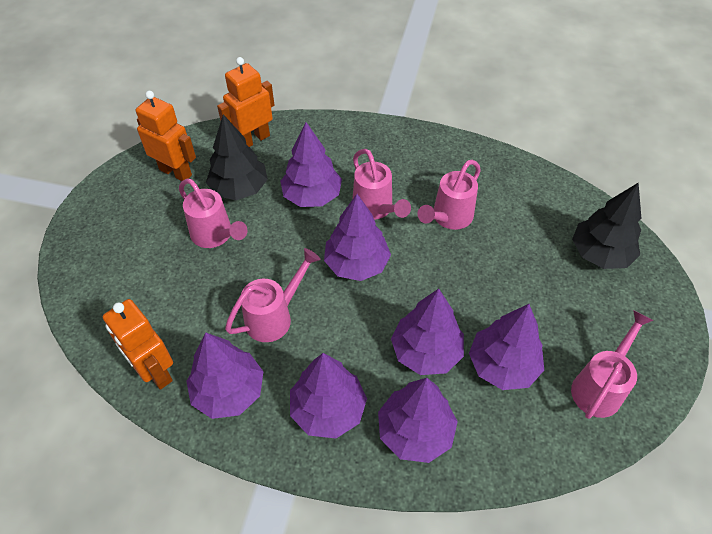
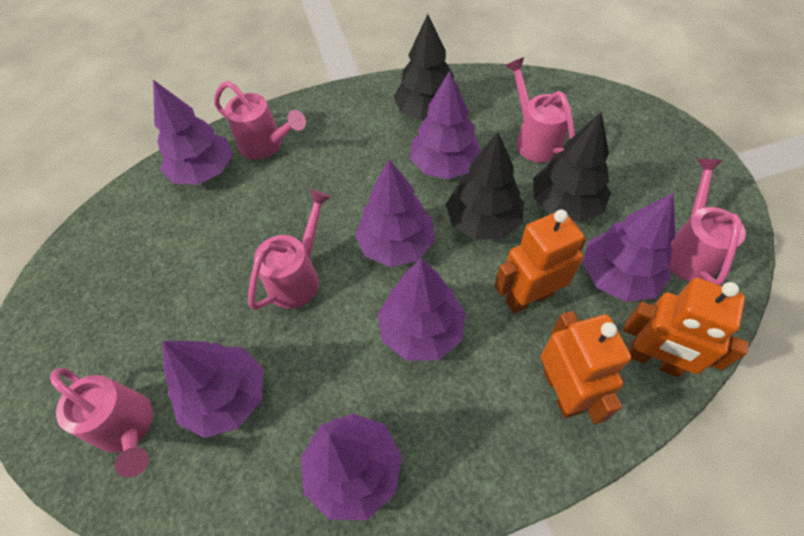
black tree: 2 -> 3

